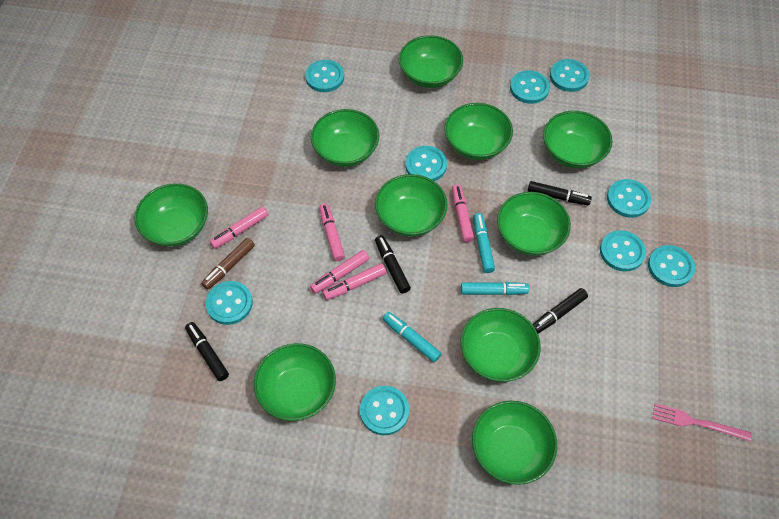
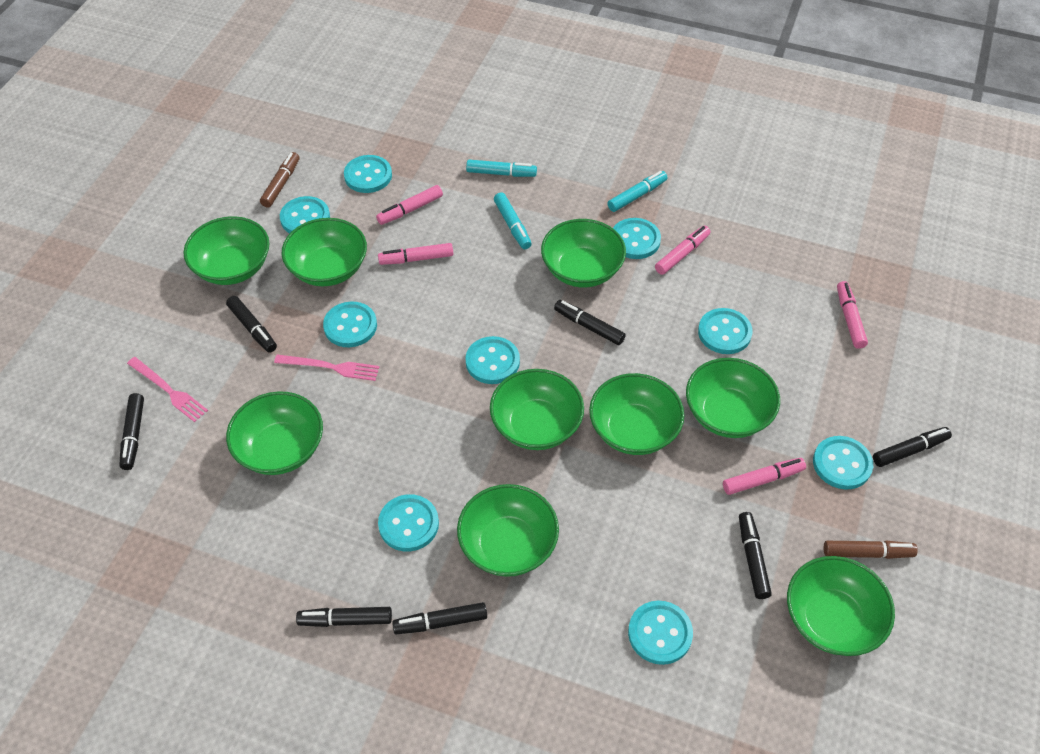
black marker: 4 -> 7
brown marker: 1 -> 2
green bowl: 10 -> 9
pink fork: 1 -> 2

